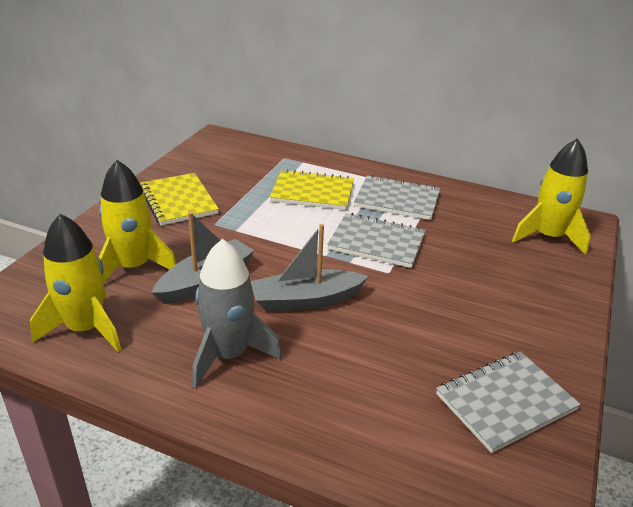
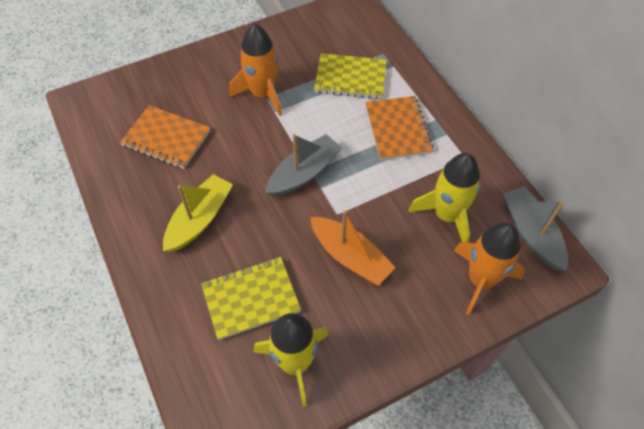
grey notebook: 3 -> 0
grey rocket: 1 -> 0
orange boat: 0 -> 1
orange notebook: 0 -> 2
orange rocket: 0 -> 2
yellow boat: 0 -> 1
yellow rocket: 3 -> 2

